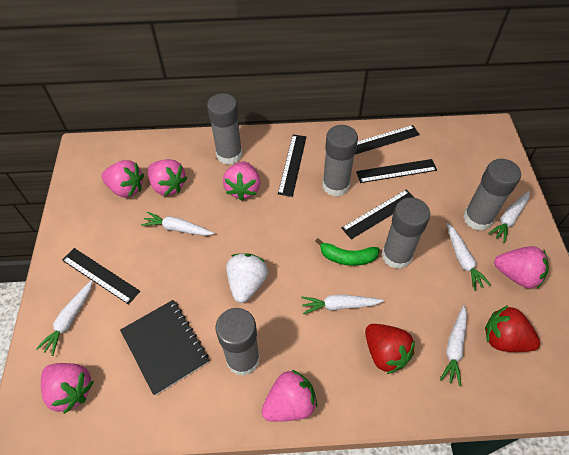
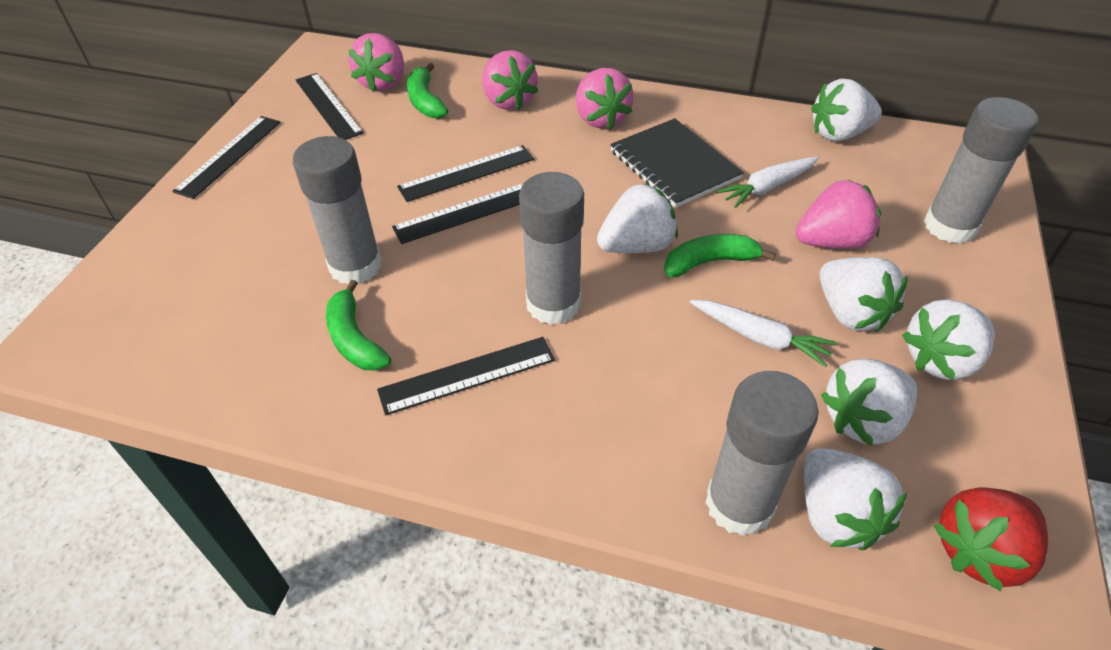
green banana: 1 -> 3
grey glue stick: 5 -> 4
pink strawberry: 6 -> 4
red strawberry: 2 -> 1
white carrot: 6 -> 2
white strawberry: 1 -> 6

